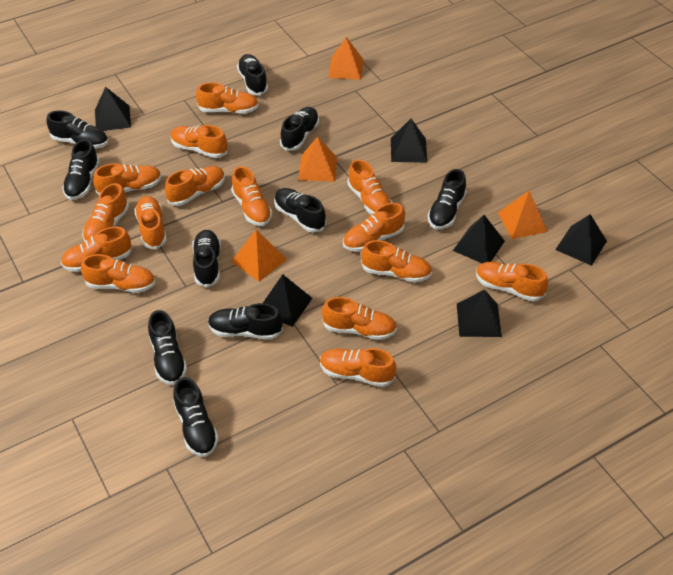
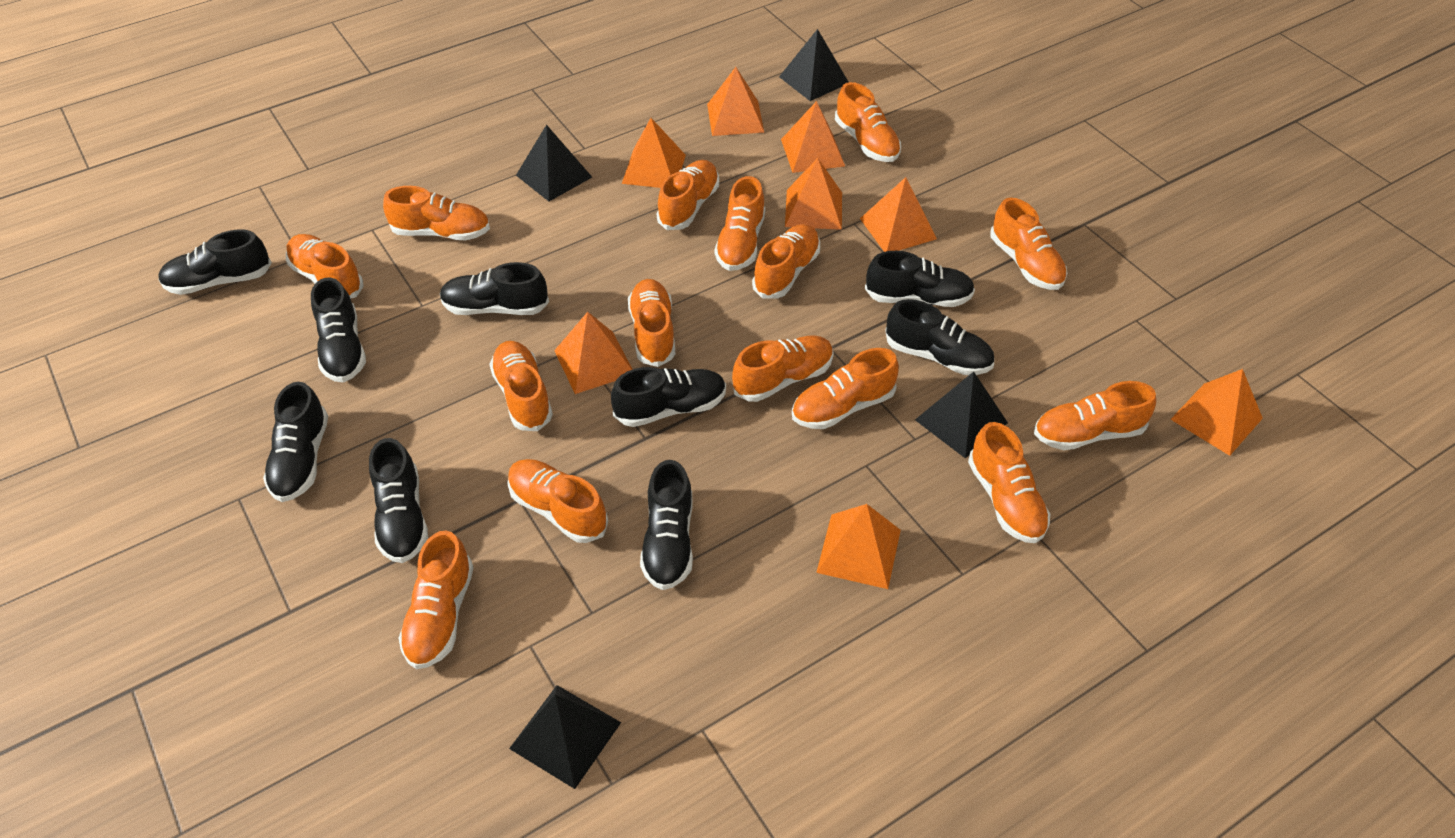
black pyramid: 6 -> 4
black shoe: 10 -> 9
orange pyramid: 4 -> 8

